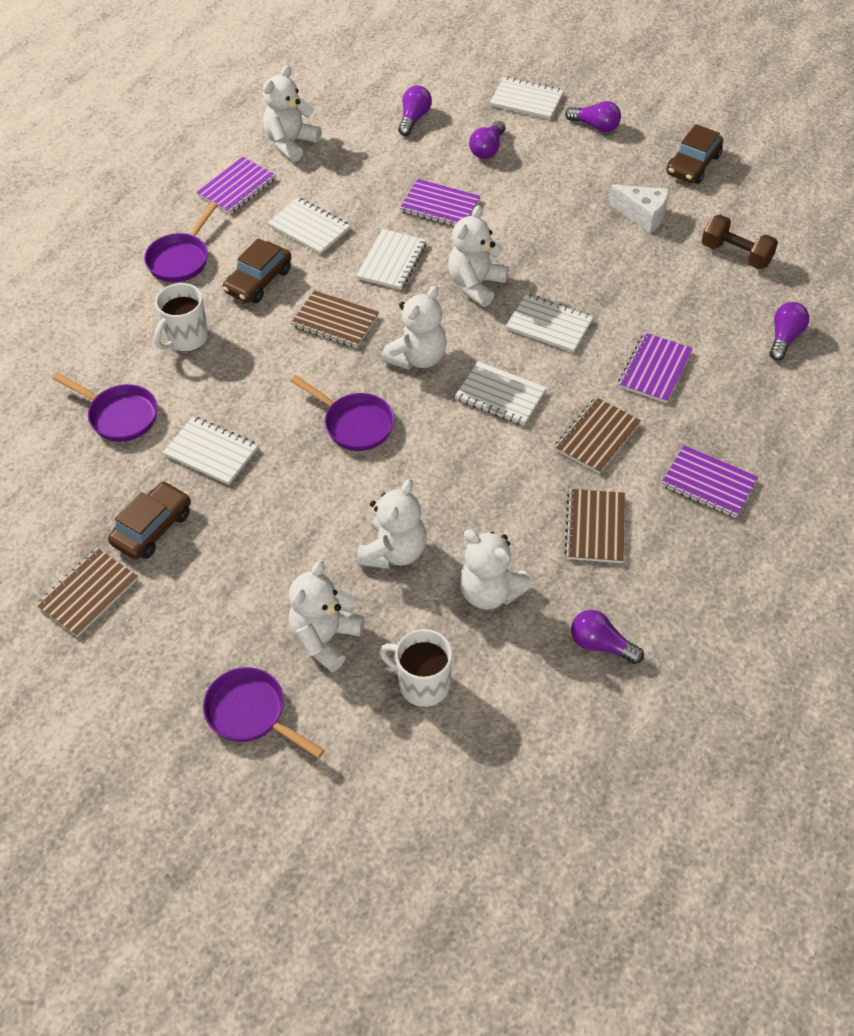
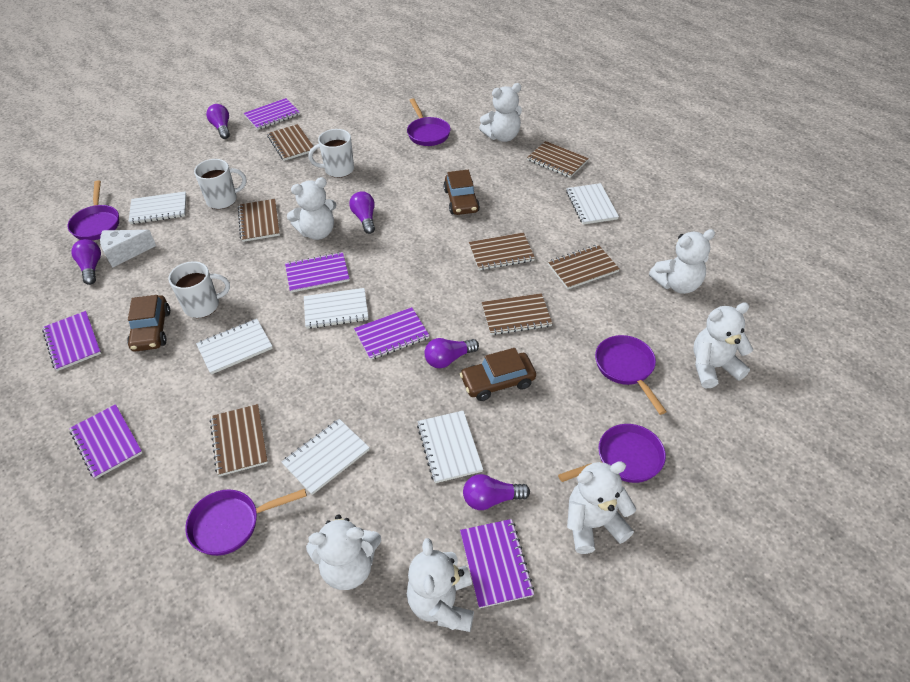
brown dumbbell: 1 -> 0
brown notebook: 4 -> 7
purple notebook: 4 -> 6
purple pan: 4 -> 5
white mug: 2 -> 3
white teddy bear: 6 -> 7

